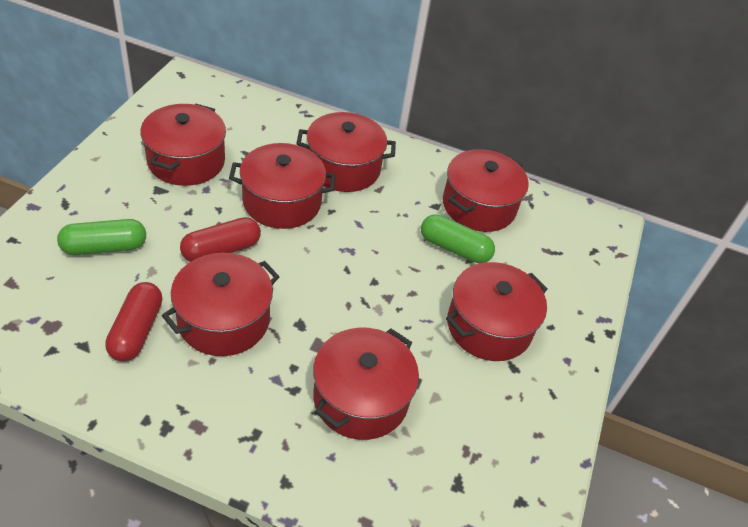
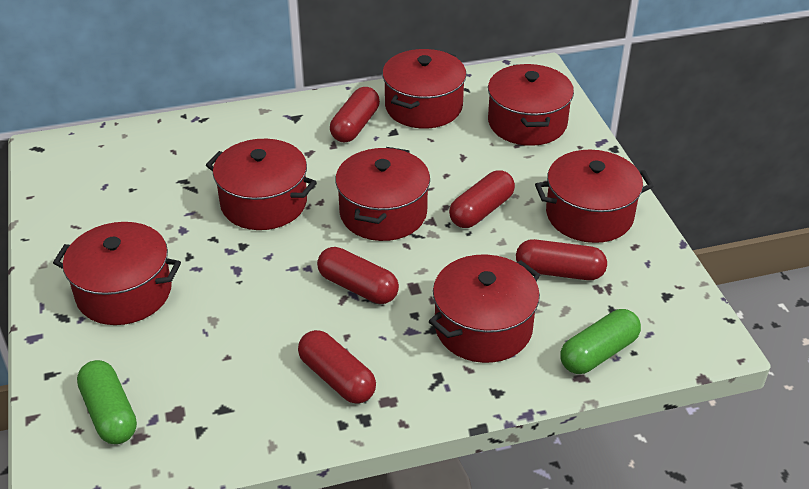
red capsule: 2 -> 5

